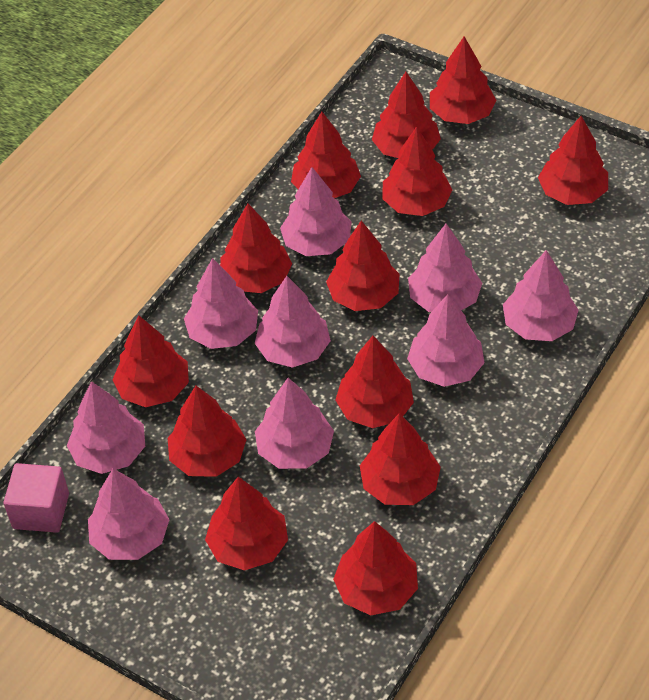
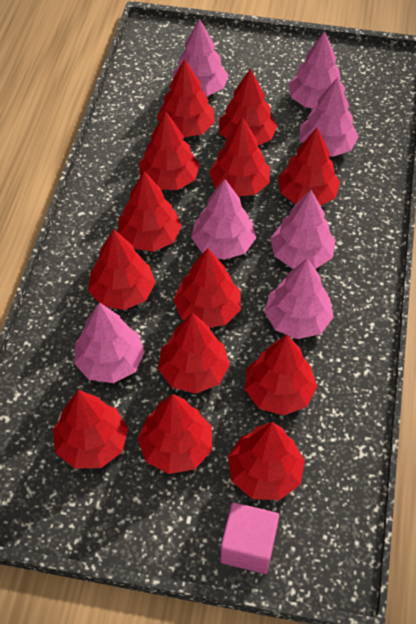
pink tree: 9 -> 7

